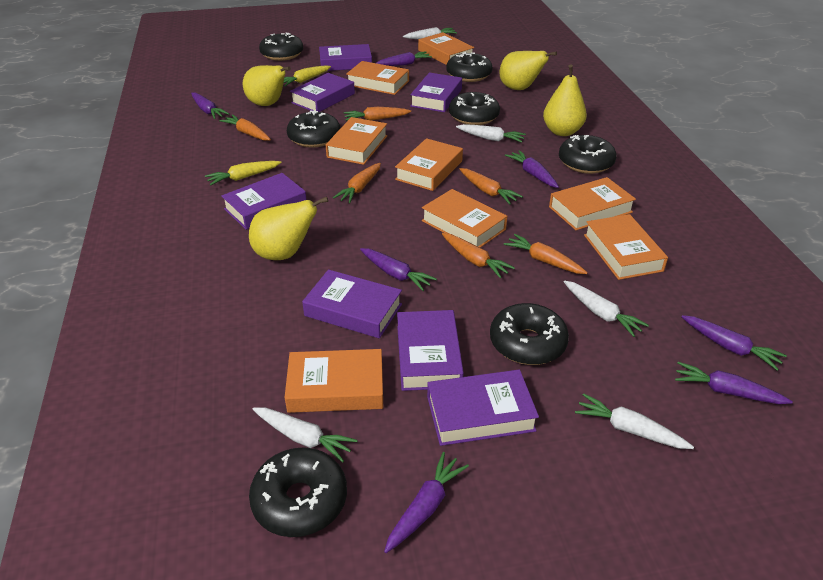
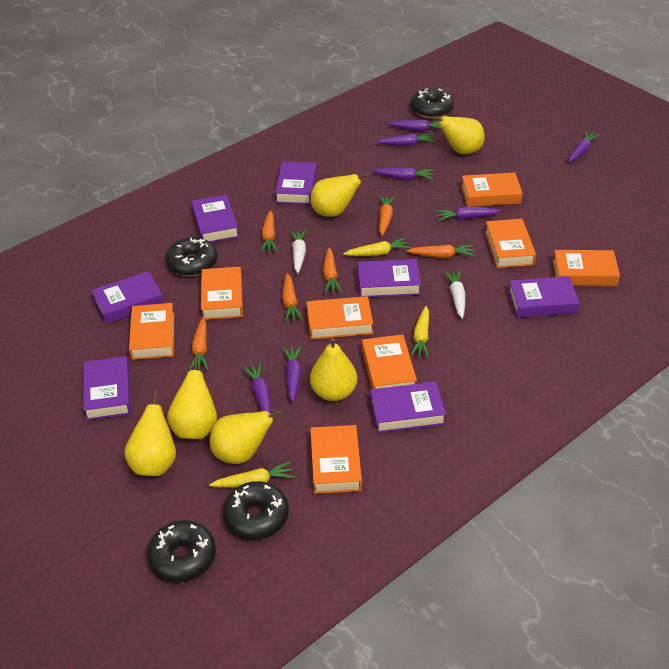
black donut: 7 -> 4
white carrot: 5 -> 2
yellow carrot: 2 -> 3
yellow pear: 4 -> 6

